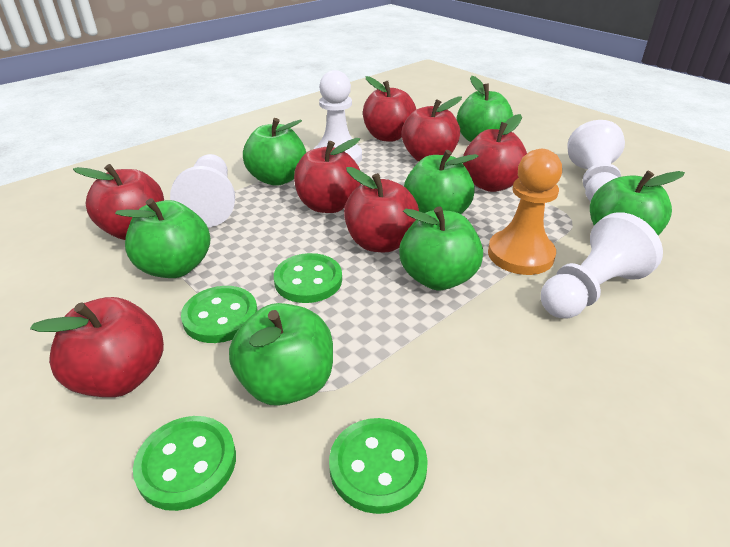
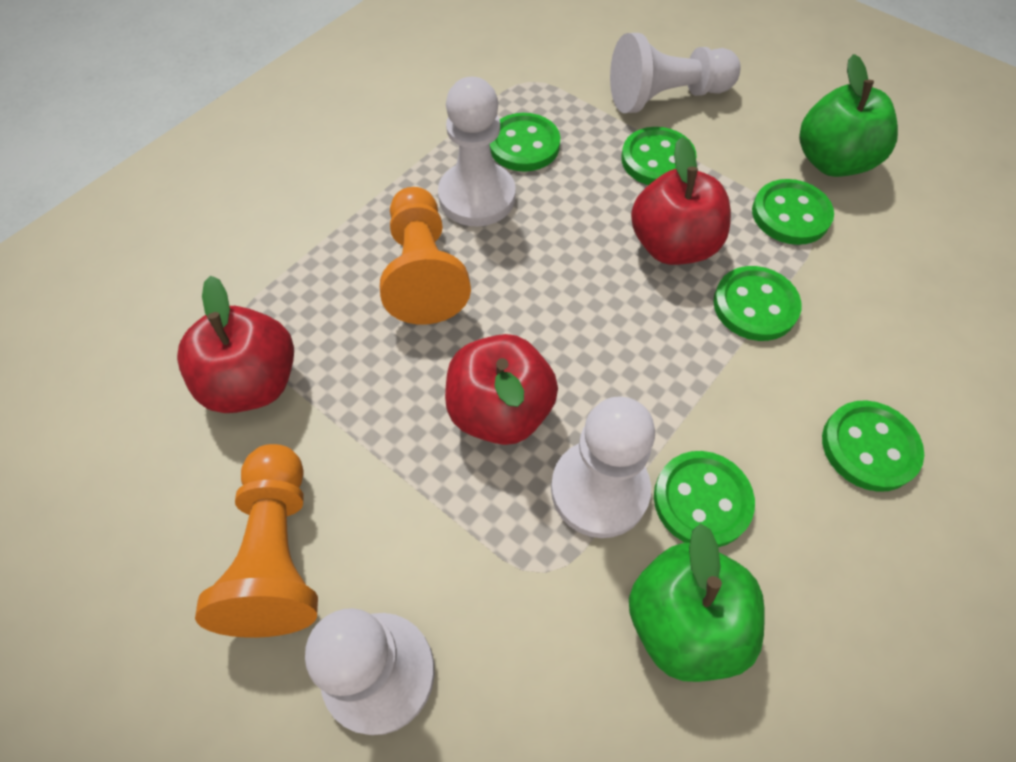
green apple: 7 -> 2
green button: 4 -> 6
orange pawn: 1 -> 2
red apple: 7 -> 3

